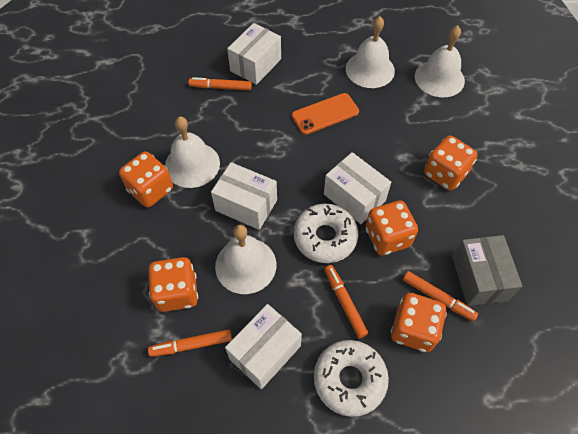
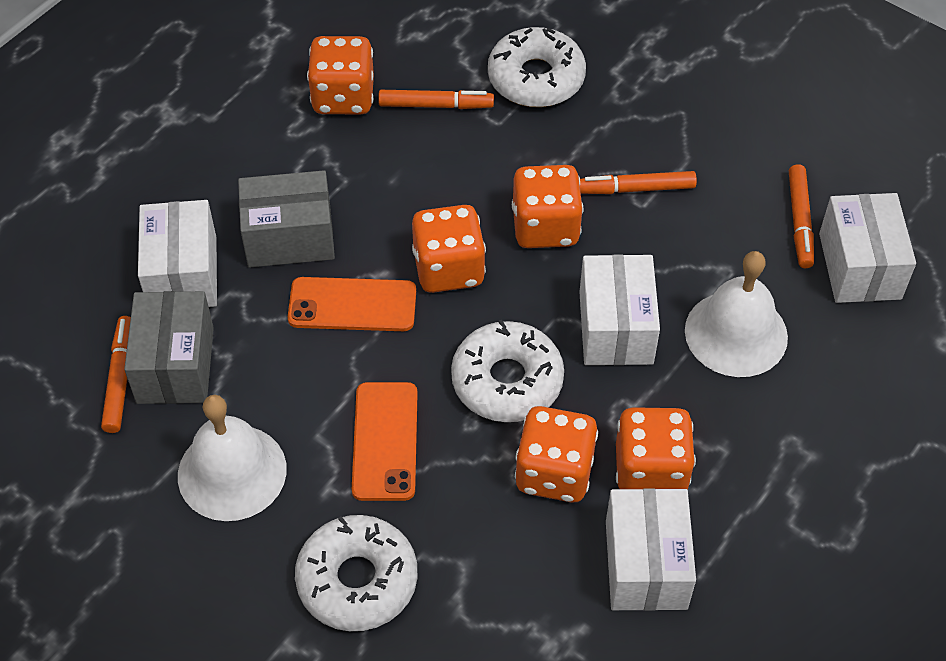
grey box: 1 -> 2
orange phone: 1 -> 2
white bell: 4 -> 2
white donut: 2 -> 3

